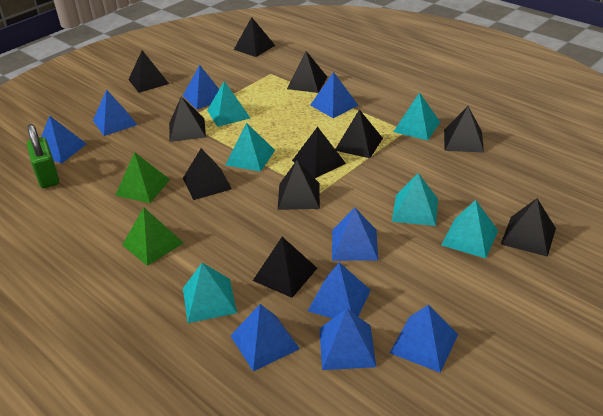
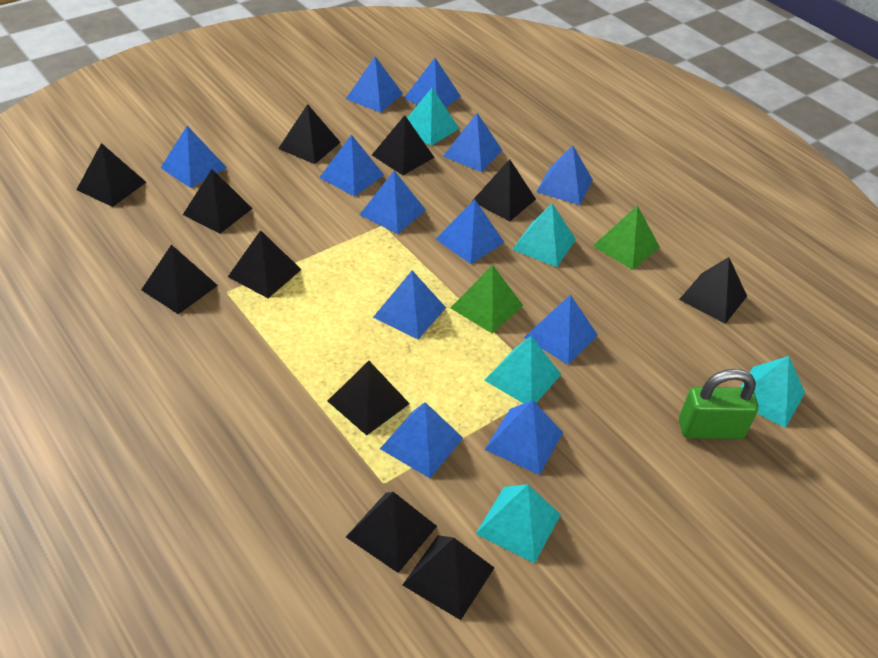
blue pyramid: 9 -> 12
turquoise pyramid: 6 -> 5

